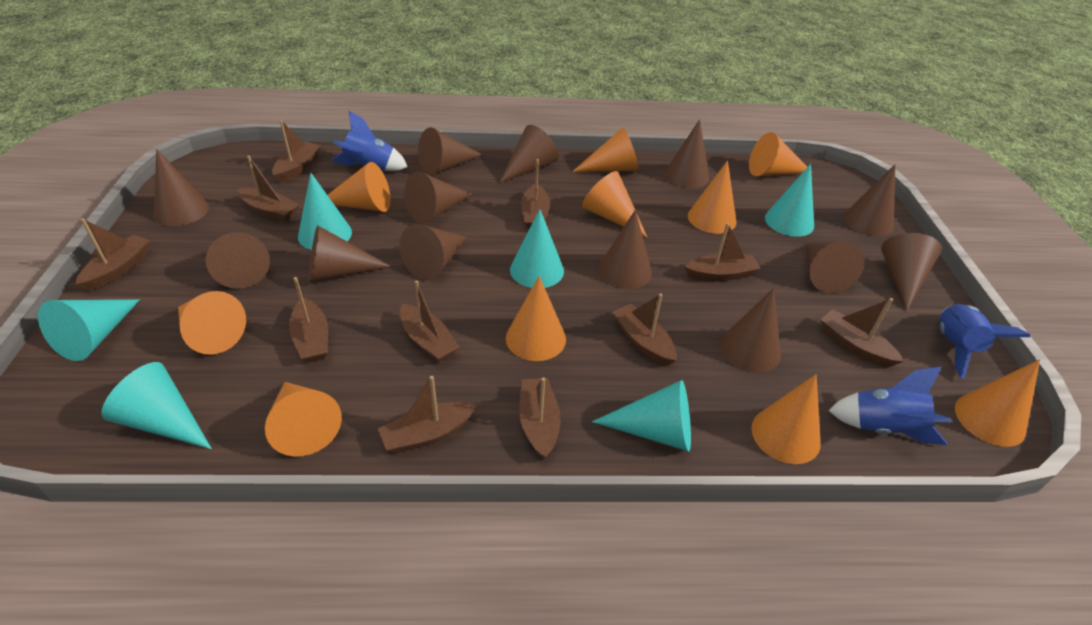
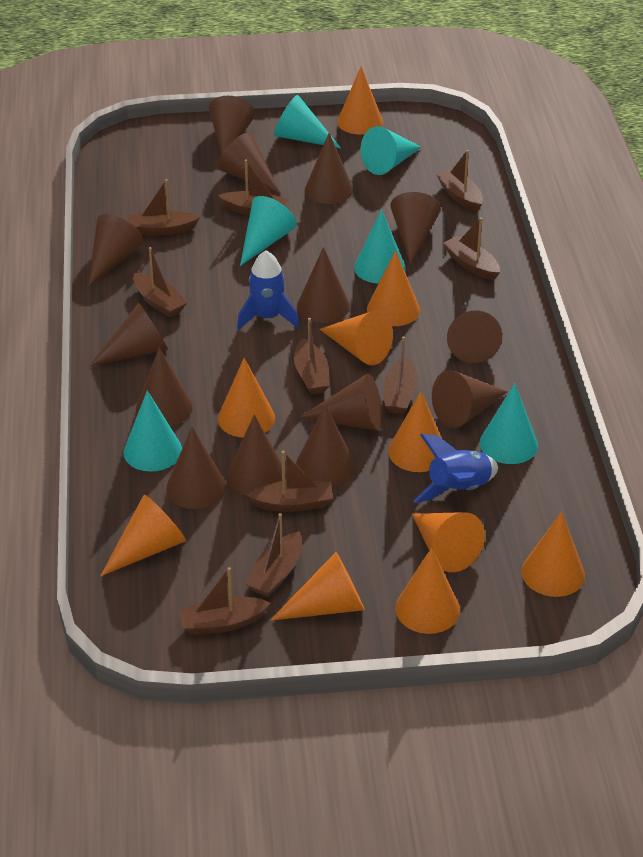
blue rocket: 3 -> 2
brown boat: 11 -> 10
brown cone: 13 -> 14

